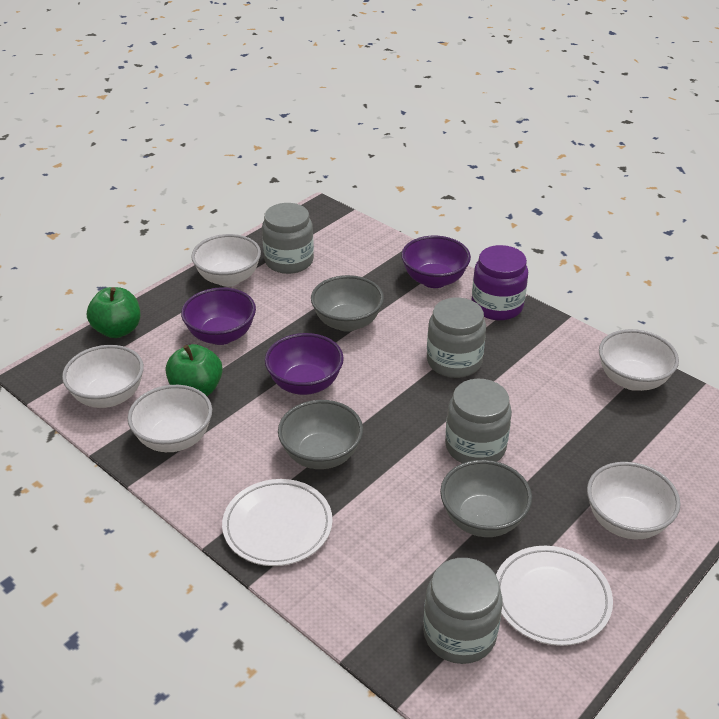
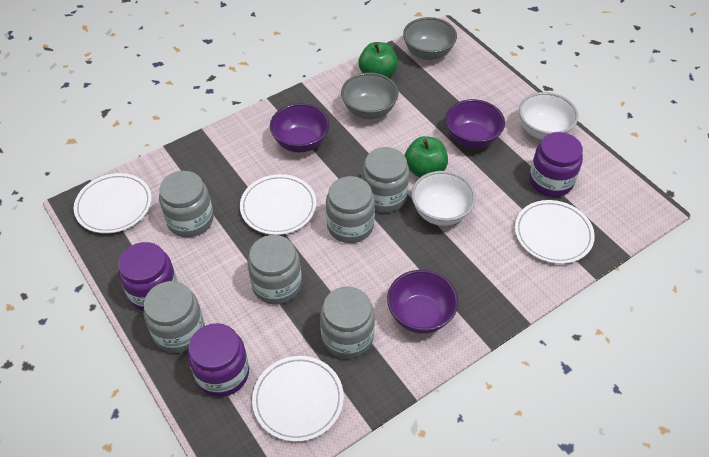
grey bowl: 3 -> 2
grey jar: 4 -> 6
purple jar: 1 -> 3
white bowl: 5 -> 2
white plate: 2 -> 4

